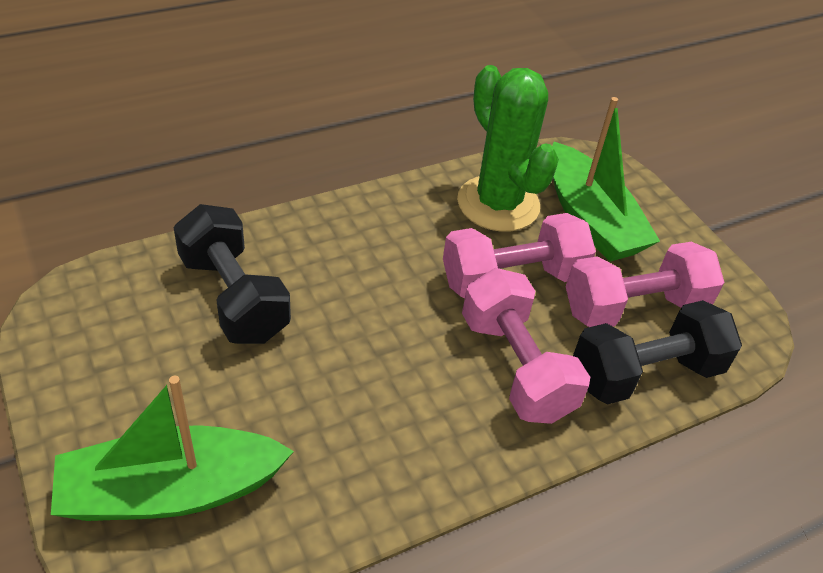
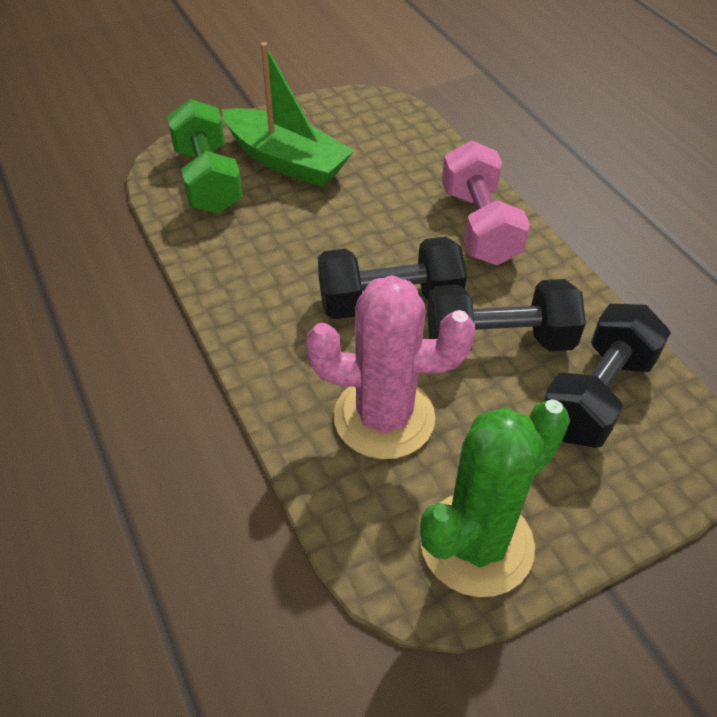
black dumbbell: 2 -> 3
green boat: 2 -> 1
green dumbbell: 0 -> 1
pink cactus: 0 -> 1
pink dumbbell: 3 -> 1

